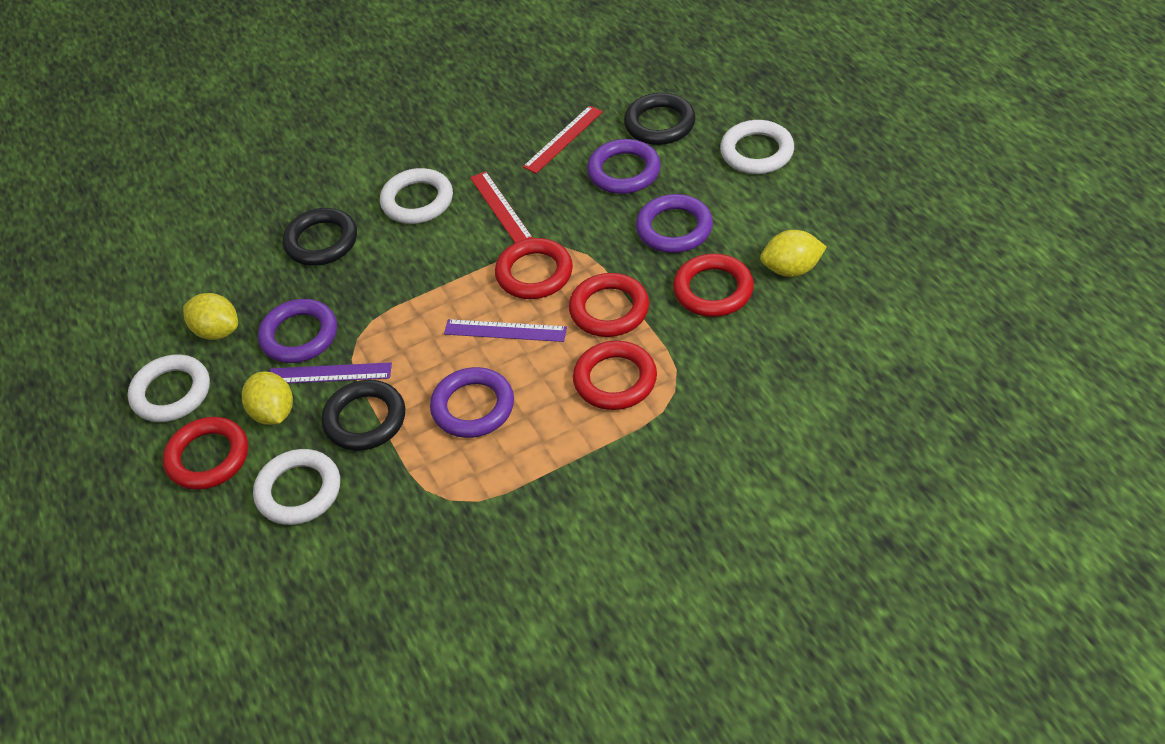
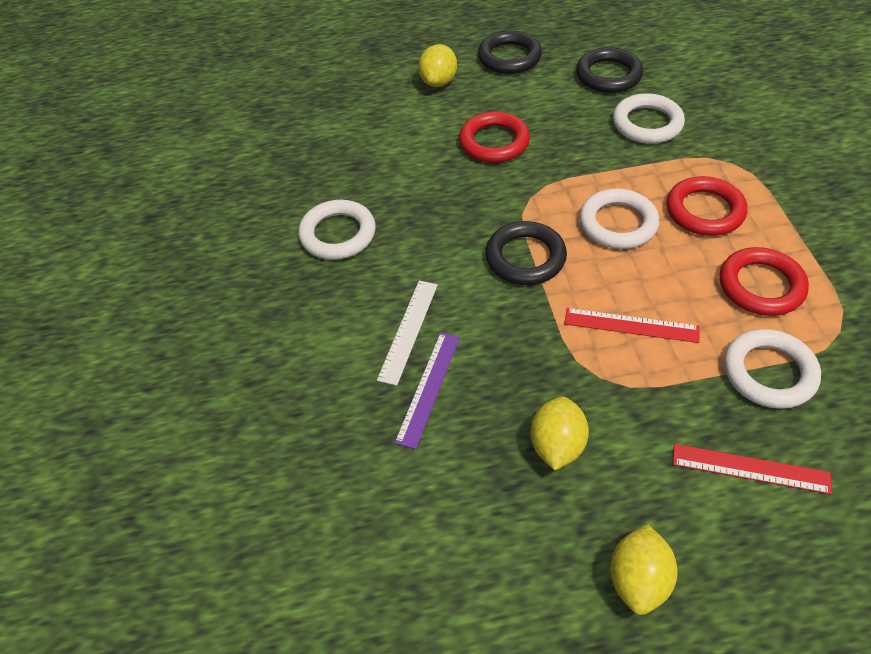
purple ring: 4 -> 0
purple ruler: 2 -> 1
red ring: 5 -> 3
white ruler: 0 -> 1

